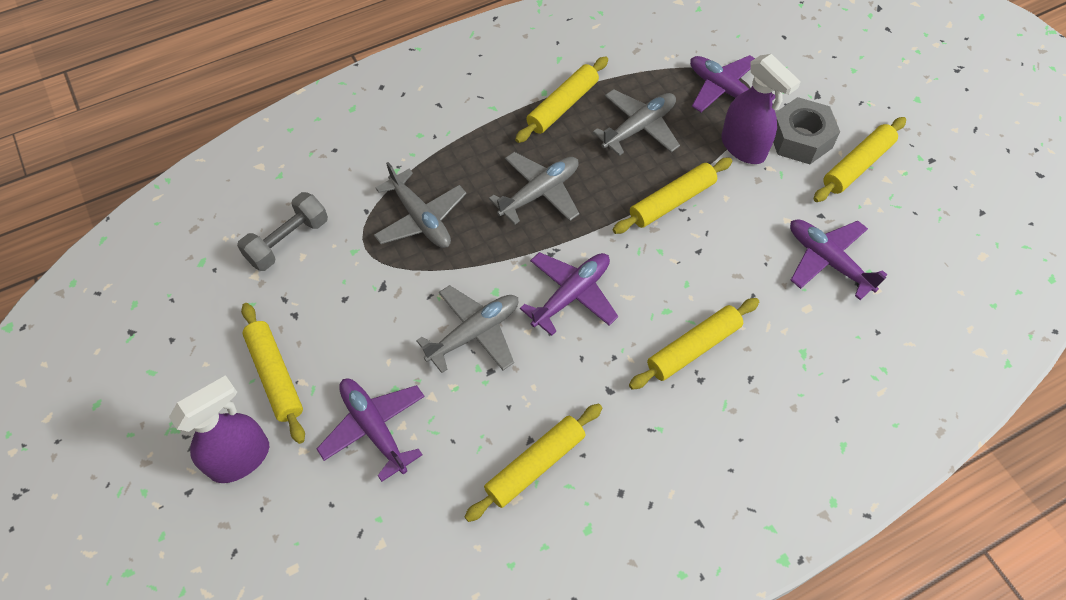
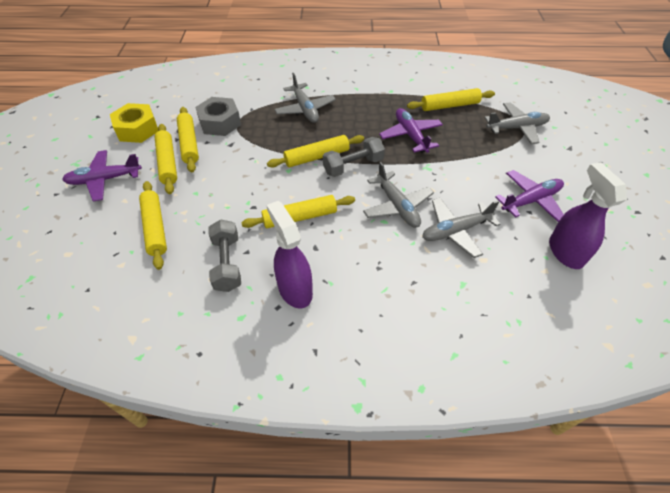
grey dumbbell: 1 -> 2
purple plane: 4 -> 3
yellow nut: 0 -> 1

